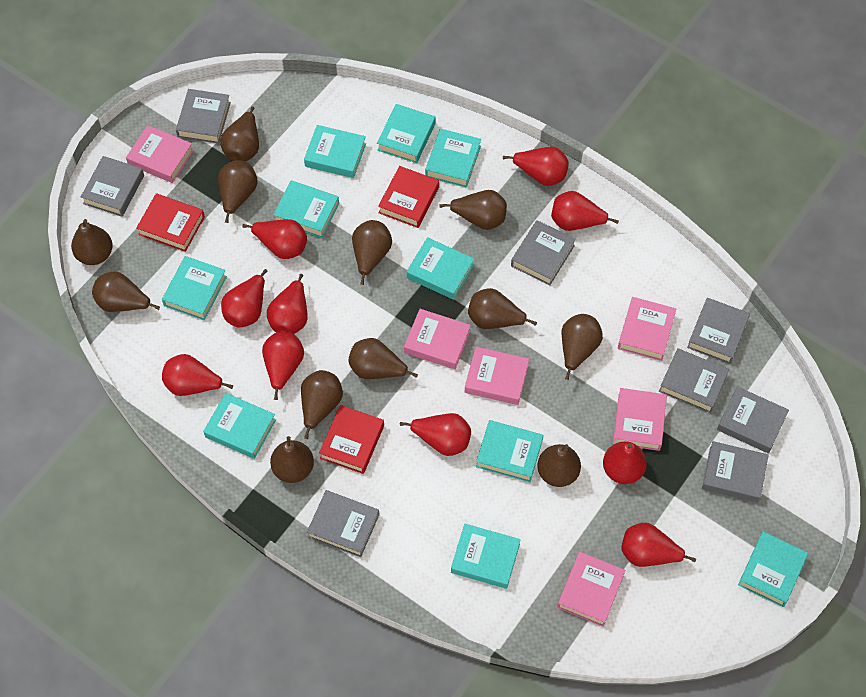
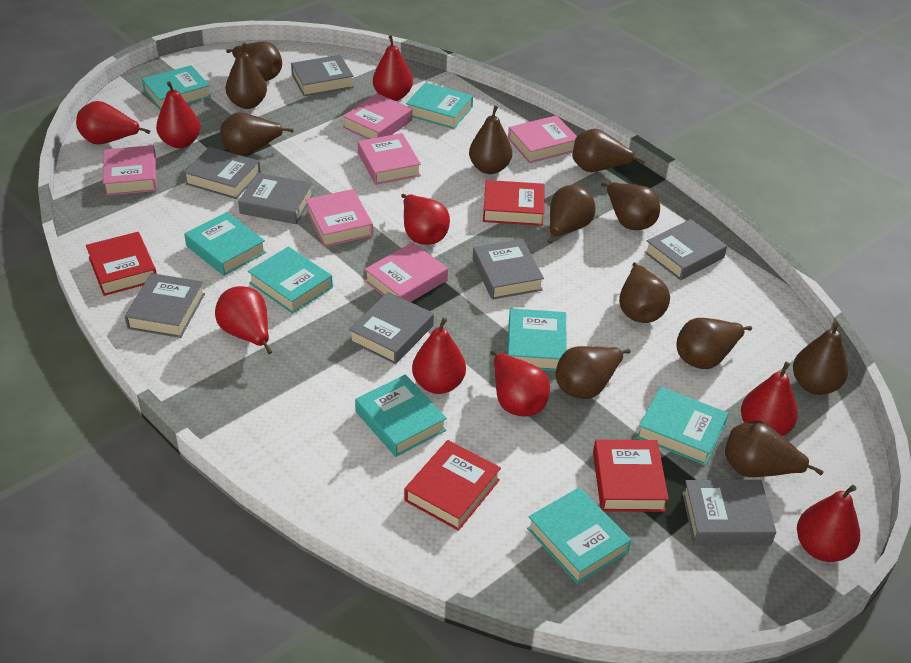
red book: 3 -> 4
red pear: 10 -> 9
turquoise book: 10 -> 8

